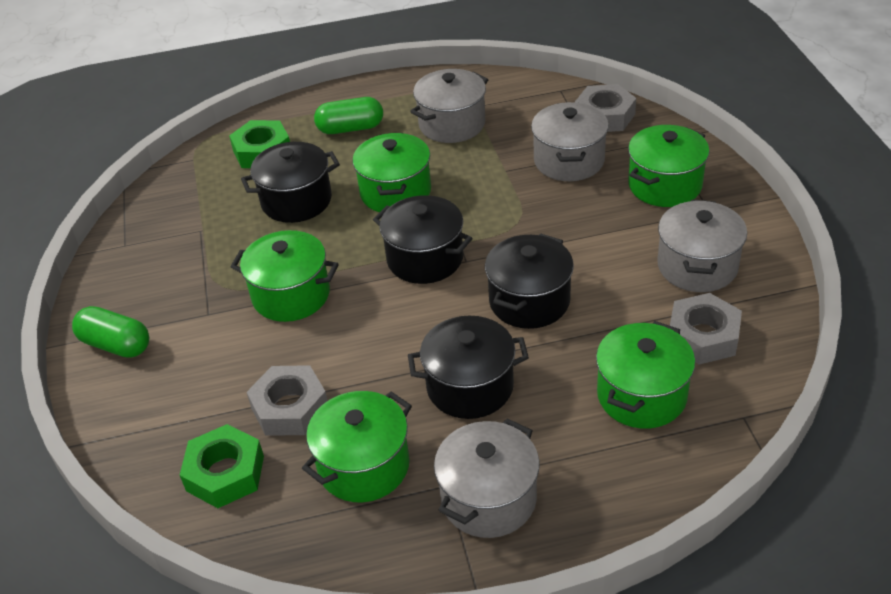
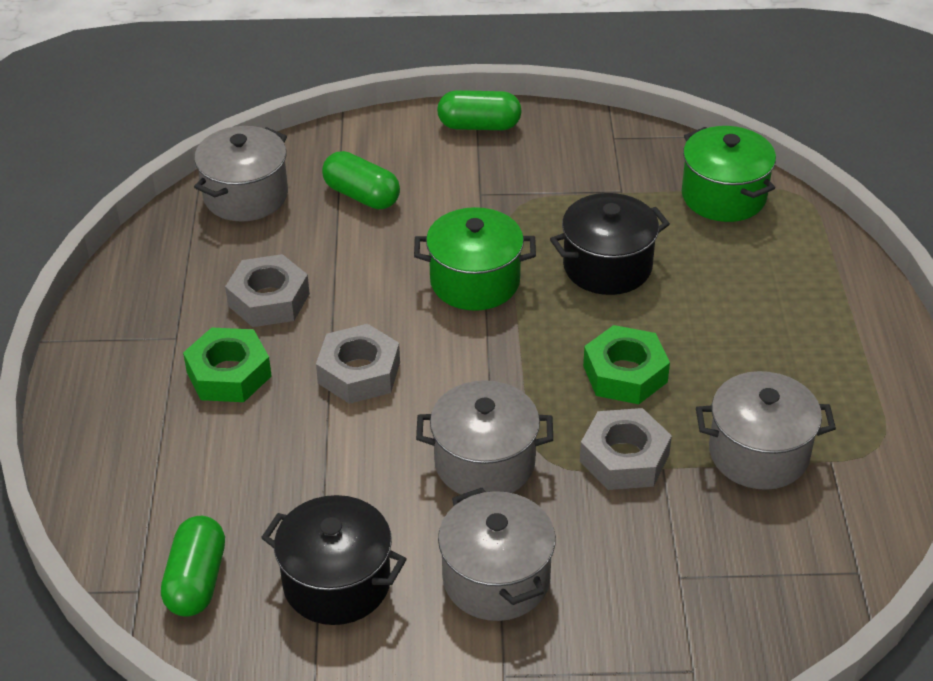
black pot: 4 -> 2
green capsule: 2 -> 3
green pot: 5 -> 2

